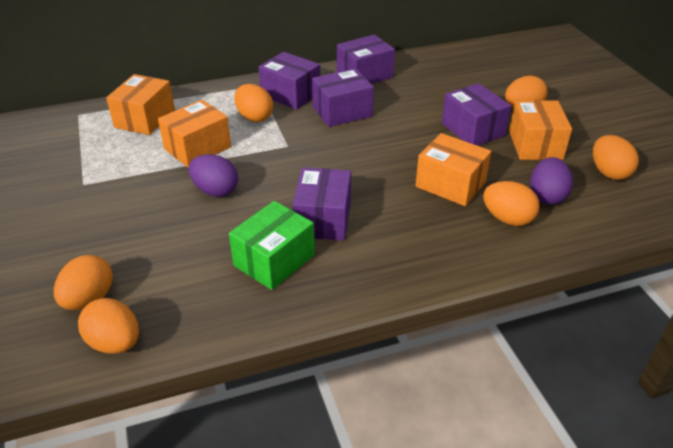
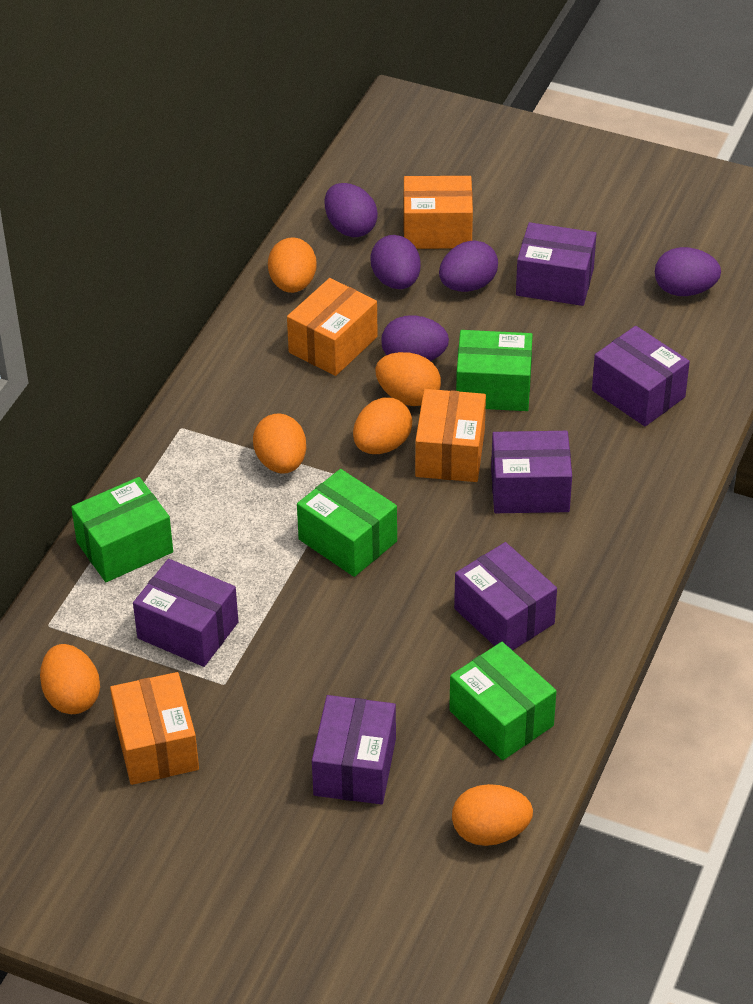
green box: 1 -> 4
purple box: 5 -> 6
purple egg: 2 -> 5

